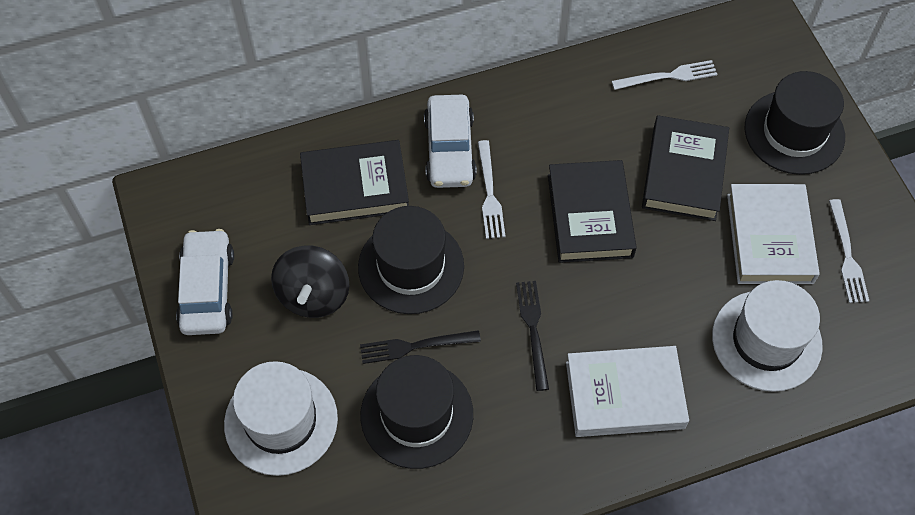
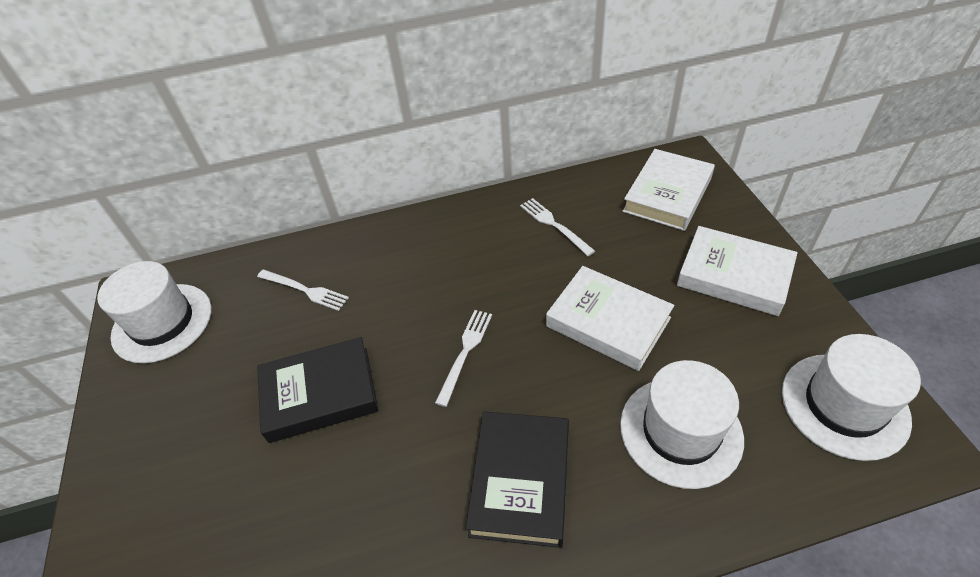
black book: 3 -> 2
black fork: 2 -> 0
black hat: 3 -> 0
black spinning top: 1 -> 0
white book: 2 -> 3
white car: 2 -> 0
white hat: 2 -> 3

